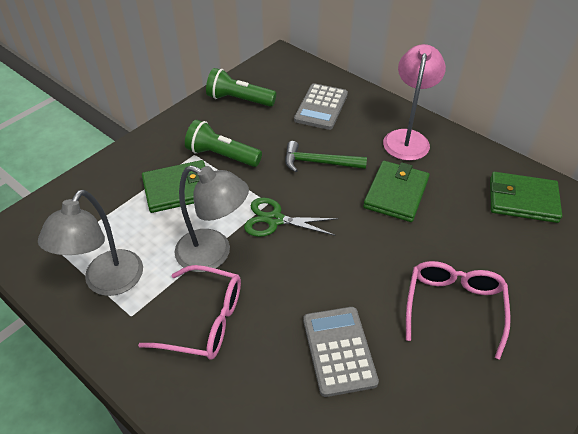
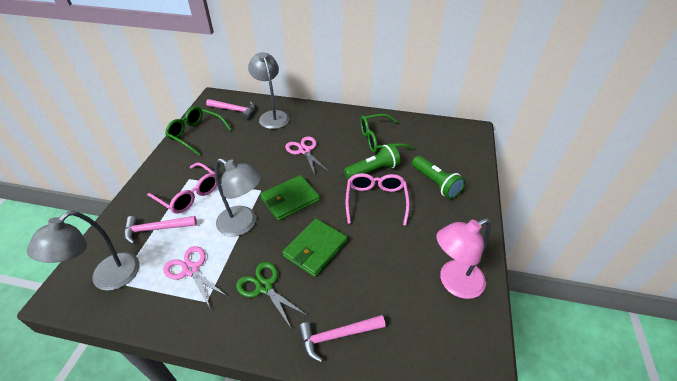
green glasses: 0 -> 2
green hammer: 1 -> 0
green wallet: 3 -> 2
grey calculator: 2 -> 0
grey lamp: 2 -> 3
pink hammer: 0 -> 3
pink scissors: 0 -> 2

